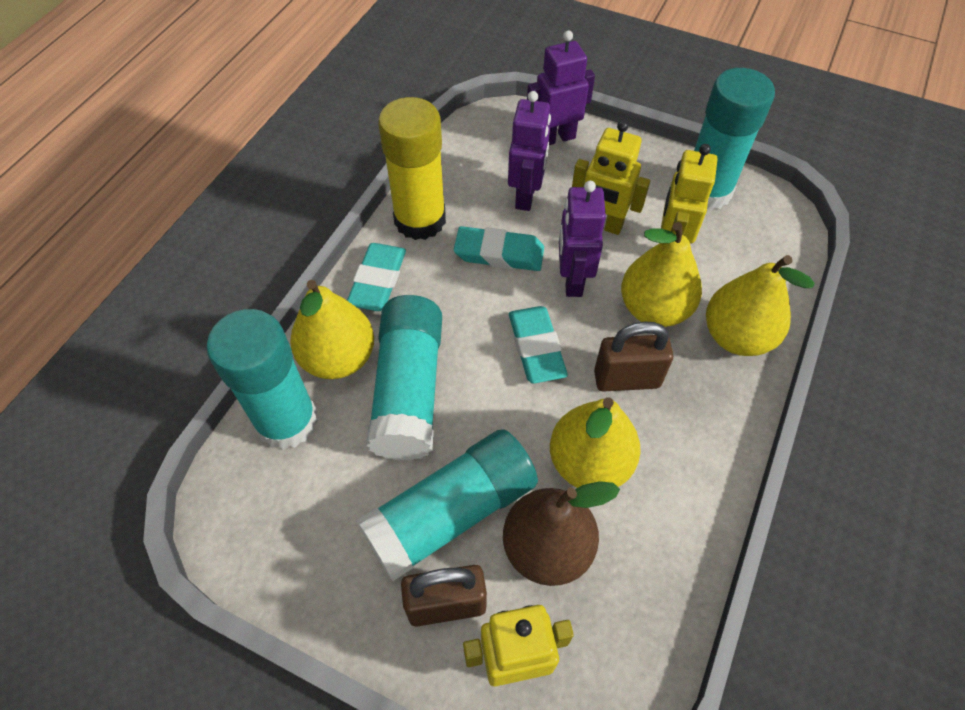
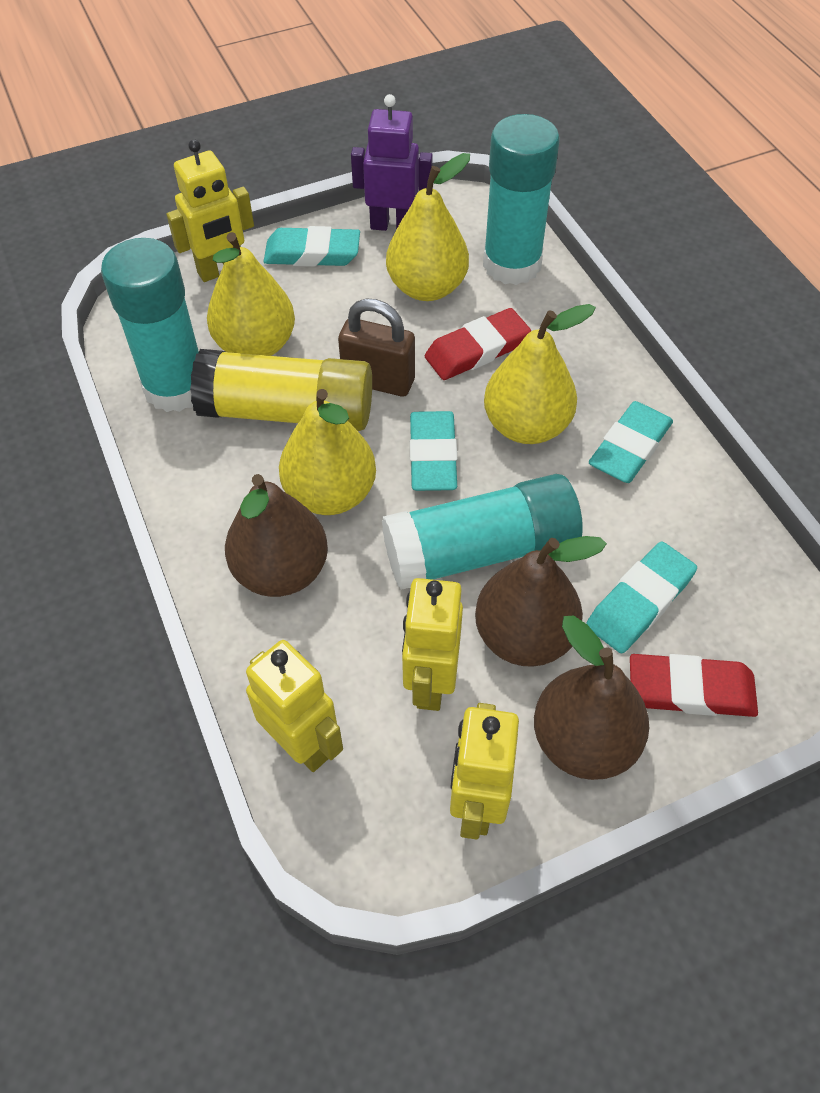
brown padlock: 2 -> 1
brown pear: 1 -> 3
purple robot: 3 -> 1
red eraser: 0 -> 2
turquoise eraser: 3 -> 4
turquoise glue stick: 4 -> 3
yellow robot: 3 -> 4

